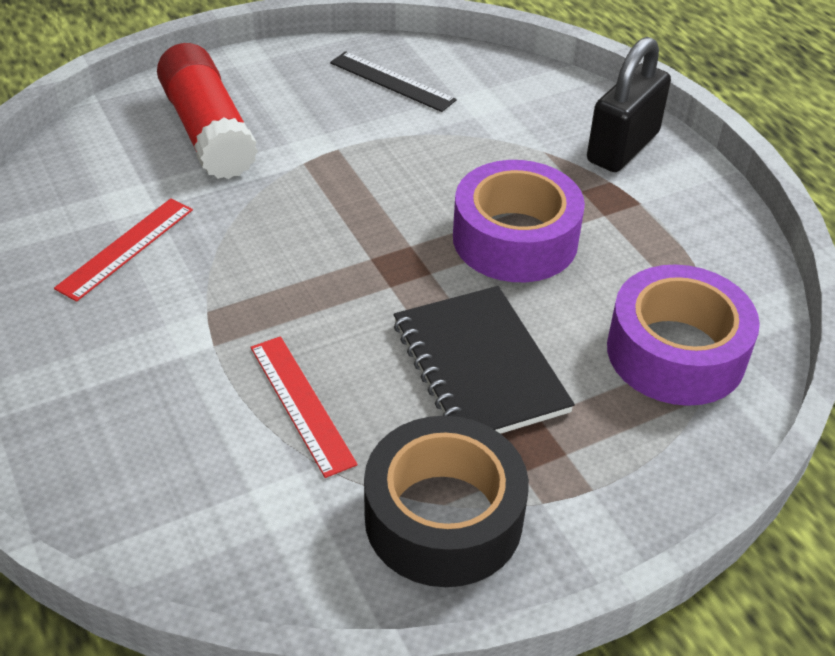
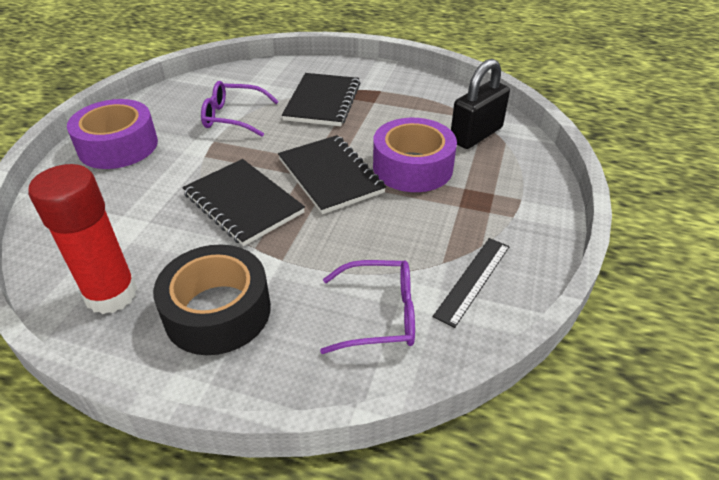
black notebook: 1 -> 3
purple glasses: 0 -> 2
red ruler: 2 -> 0

